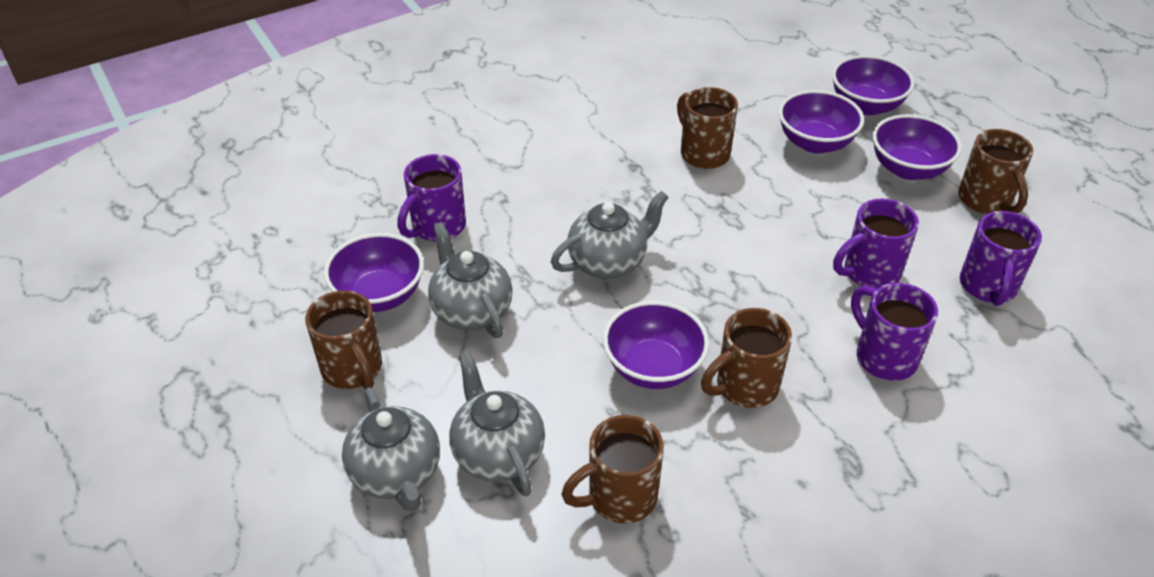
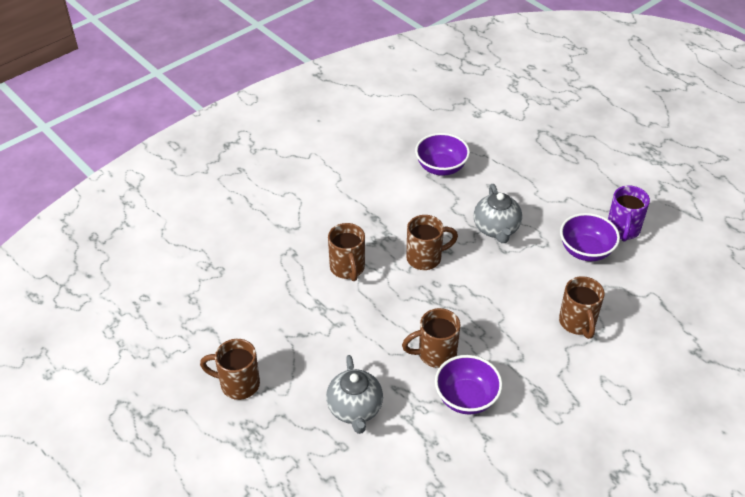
grey teapot: 4 -> 2
purple bowl: 5 -> 3
purple mug: 4 -> 1

